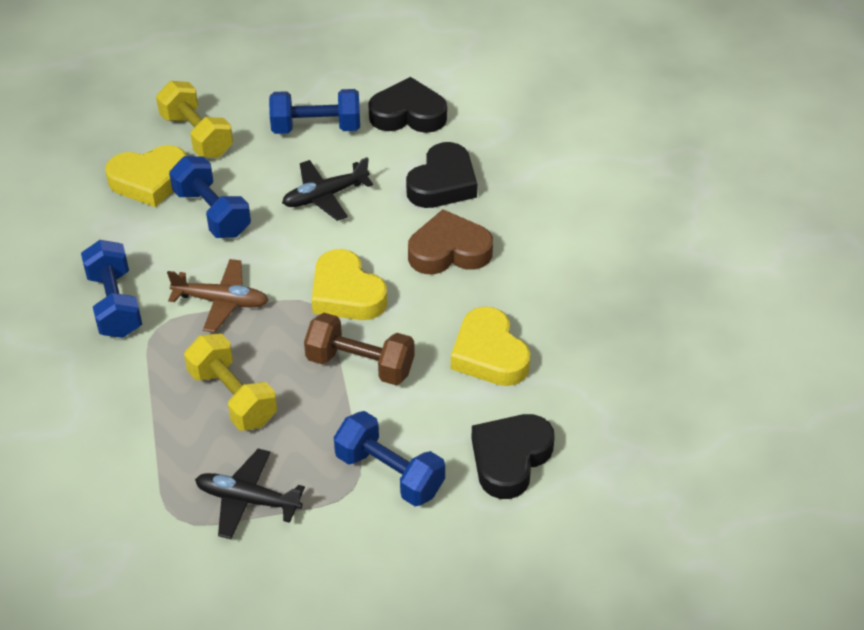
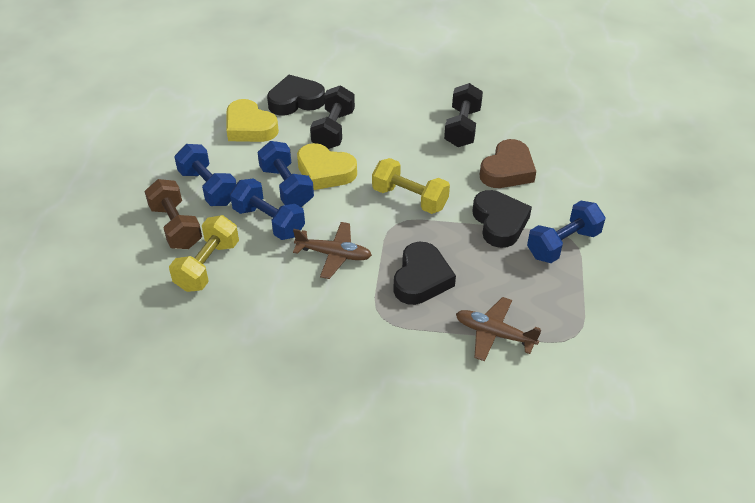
black dumbbell: 0 -> 2
black plane: 2 -> 0
brown plane: 1 -> 2
yellow heart: 3 -> 2

